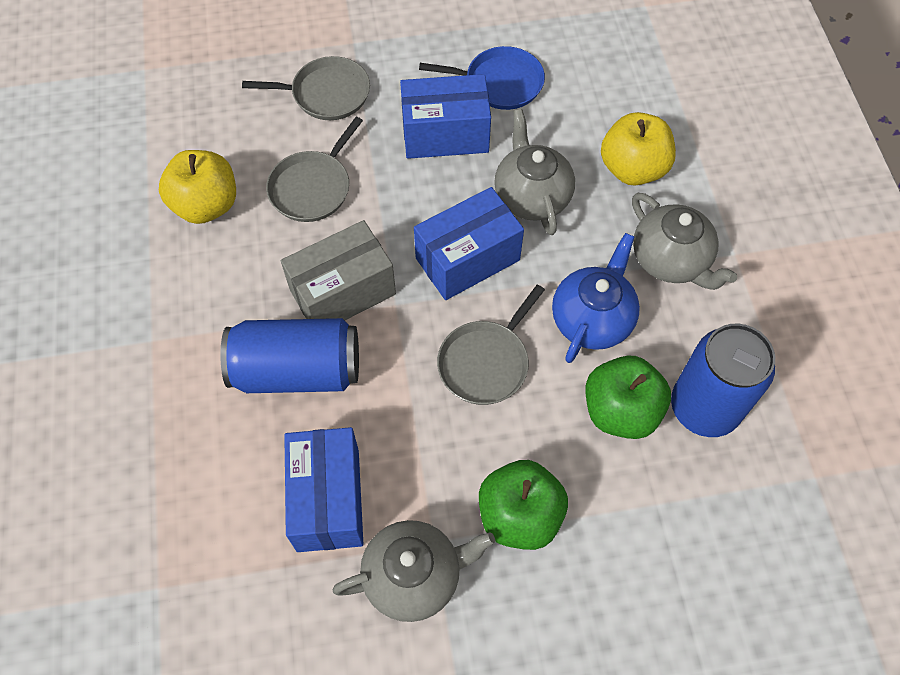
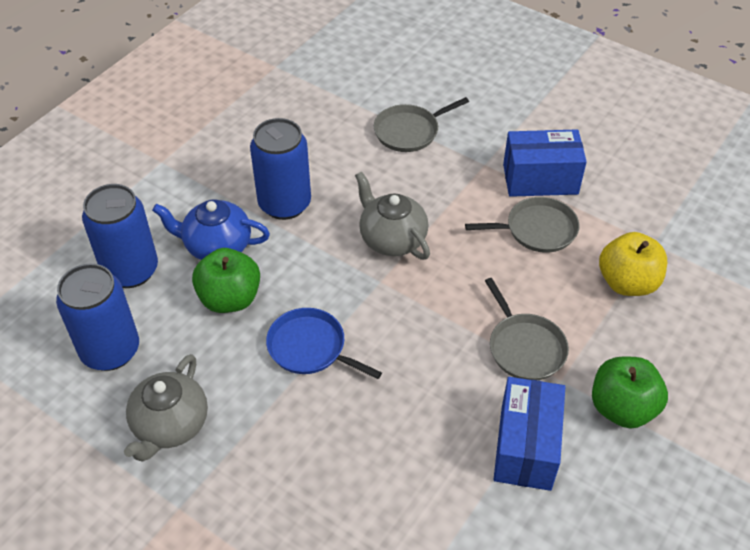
blue box: 3 -> 2
blue can: 2 -> 3
grey box: 1 -> 0
grey teapot: 3 -> 2
yellow apple: 2 -> 1

